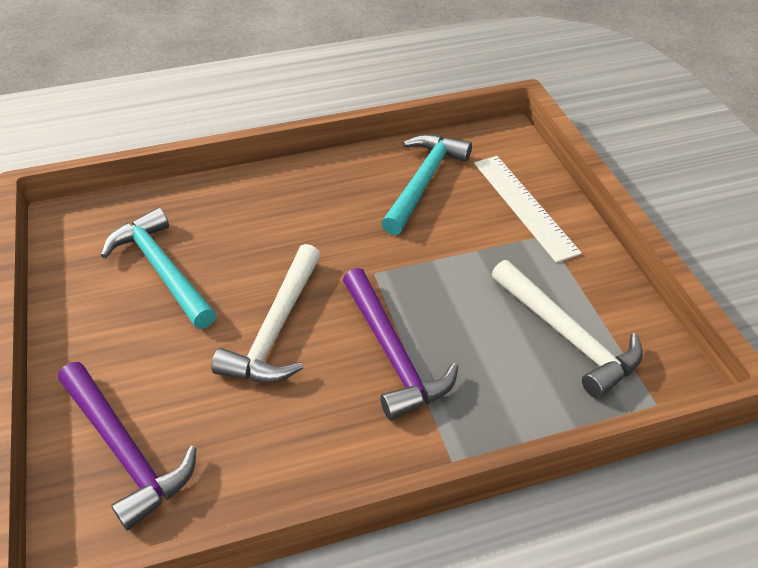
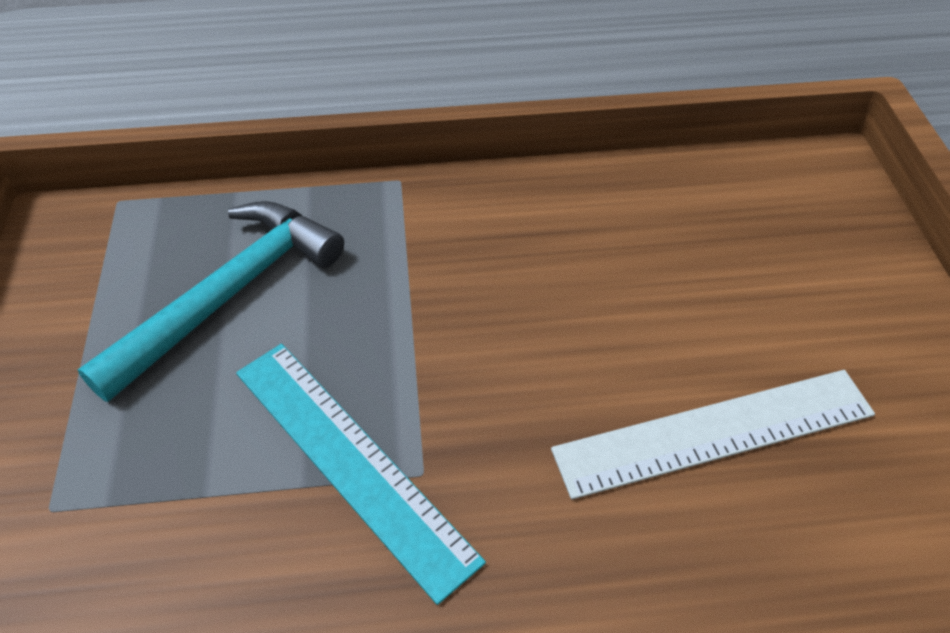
purple hammer: 2 -> 0
turquoise hammer: 2 -> 1
turquoise ruler: 0 -> 1
white hammer: 2 -> 0

